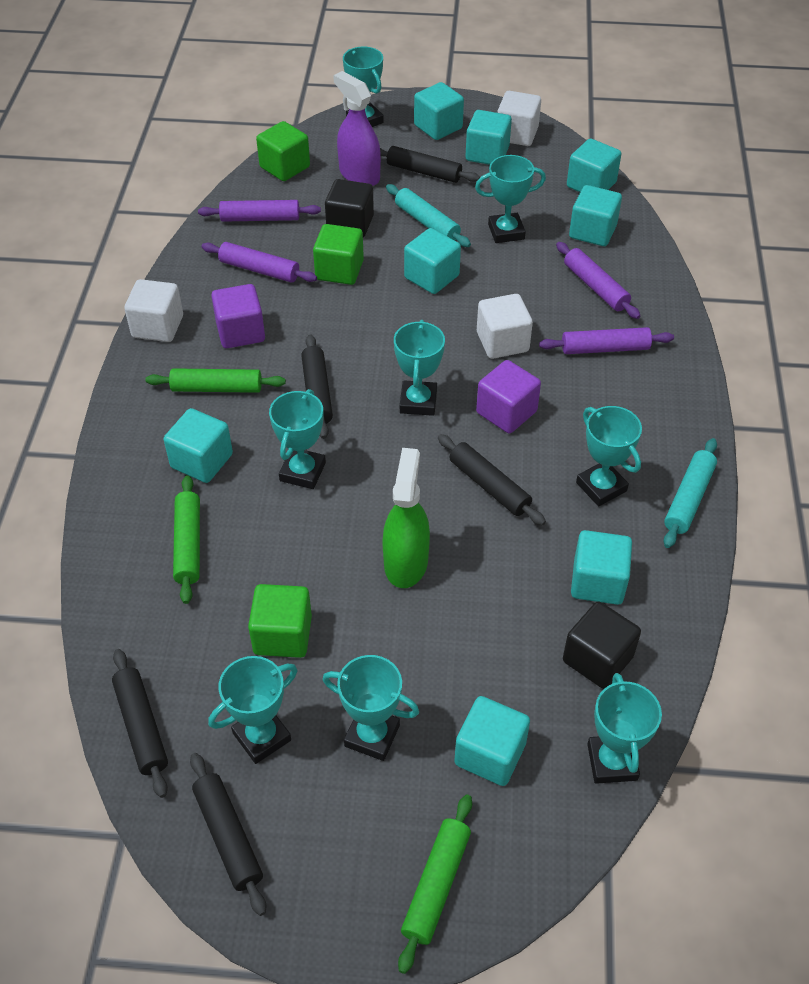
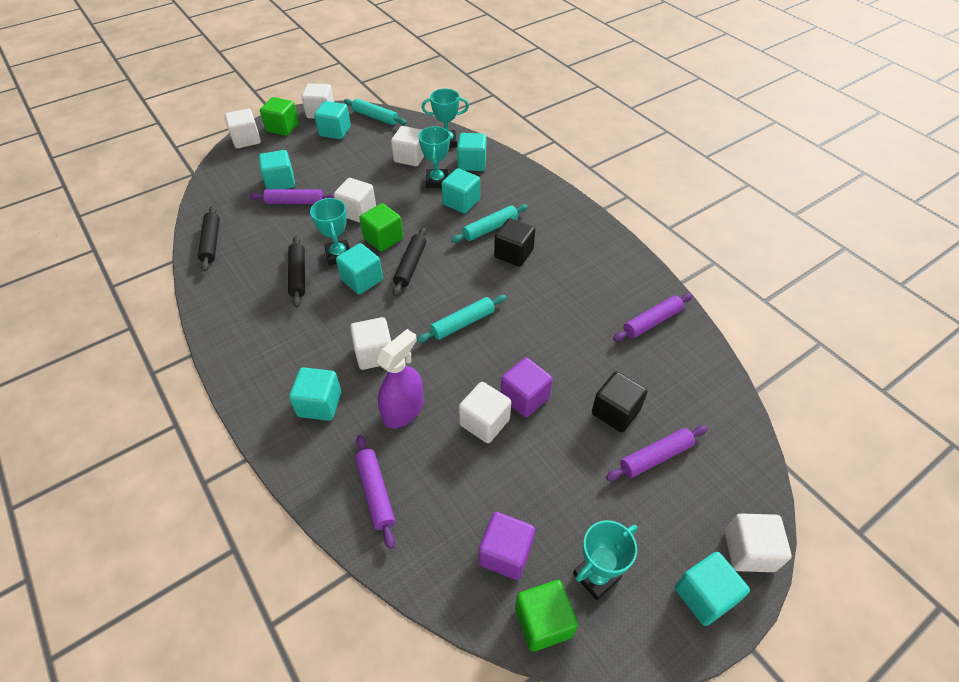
black rolling pin: 5 -> 3
green rolling pin: 3 -> 0
green spray bottle: 1 -> 0
turquoise cube: 8 -> 7
turquoise rolling pin: 2 -> 3
turquoise trophy: 8 -> 4
white cube: 3 -> 7

